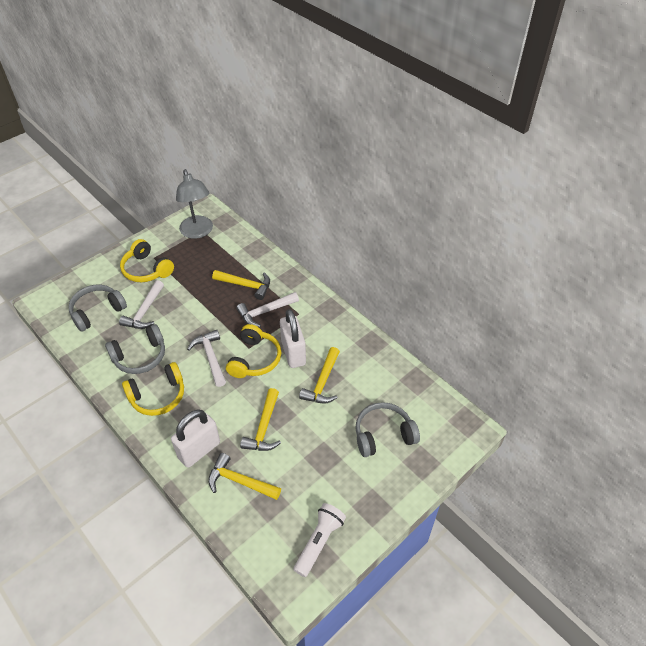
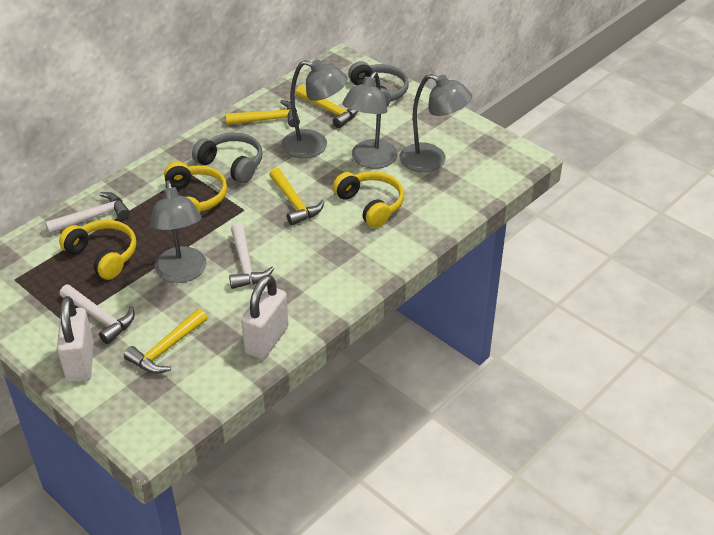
grey headphones: 3 -> 2
grey lamp: 1 -> 4
white flashlight: 1 -> 0

